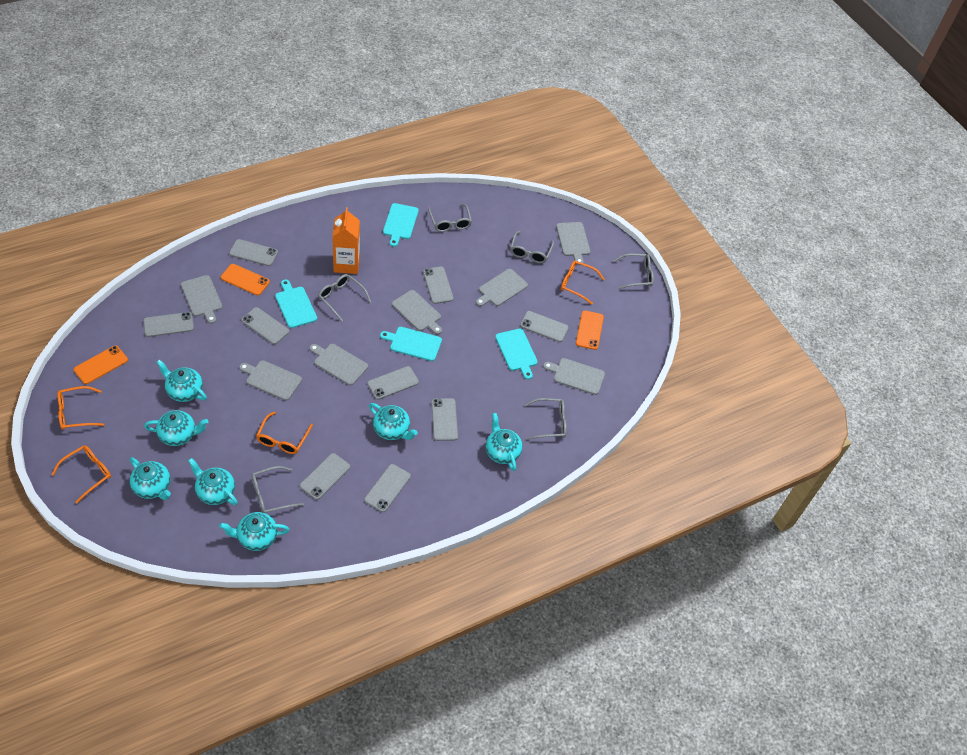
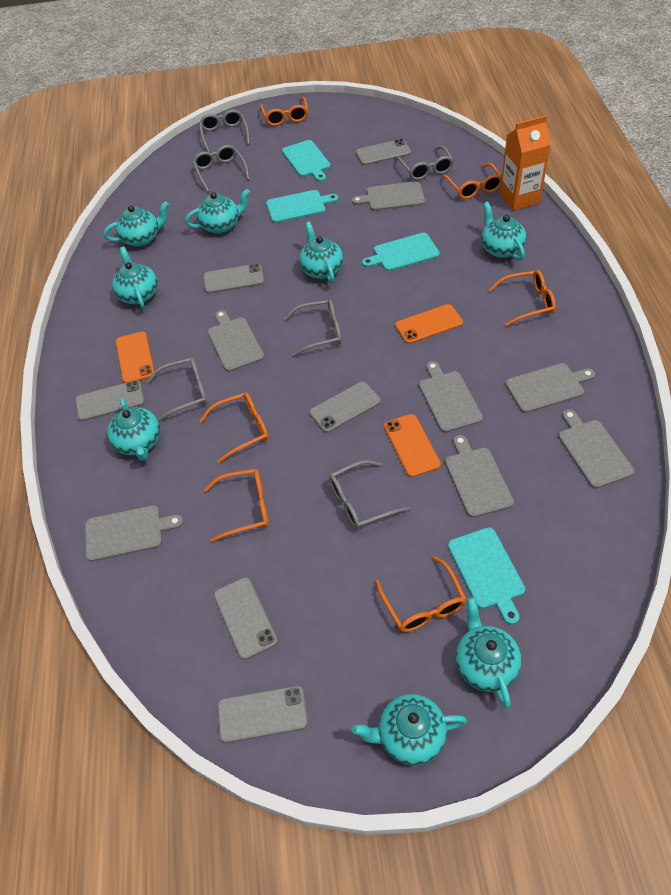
grey phone: 9 -> 6
orange glasses: 4 -> 6
turquoise teapot: 7 -> 8

